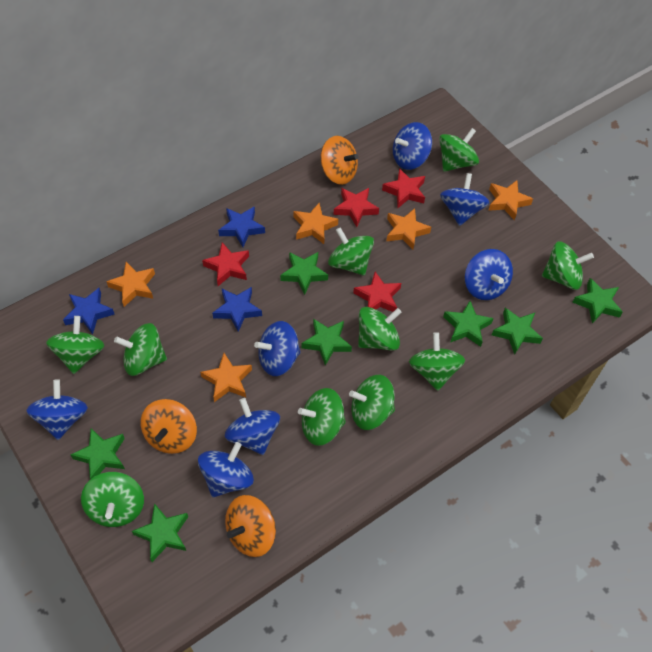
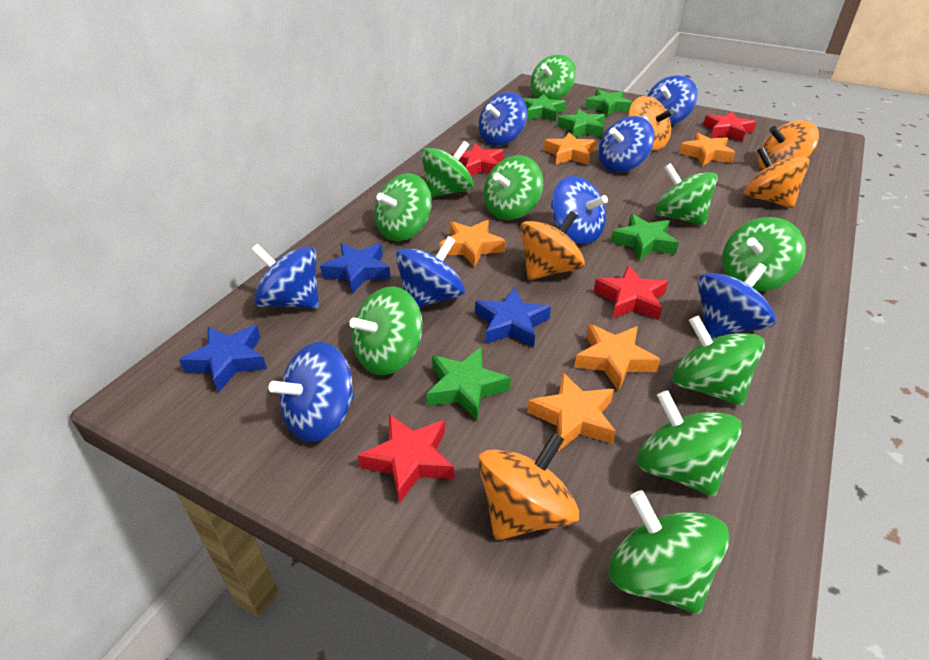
blue spinning top: 7 -> 8
green star: 7 -> 5
orange spinning top: 3 -> 5

